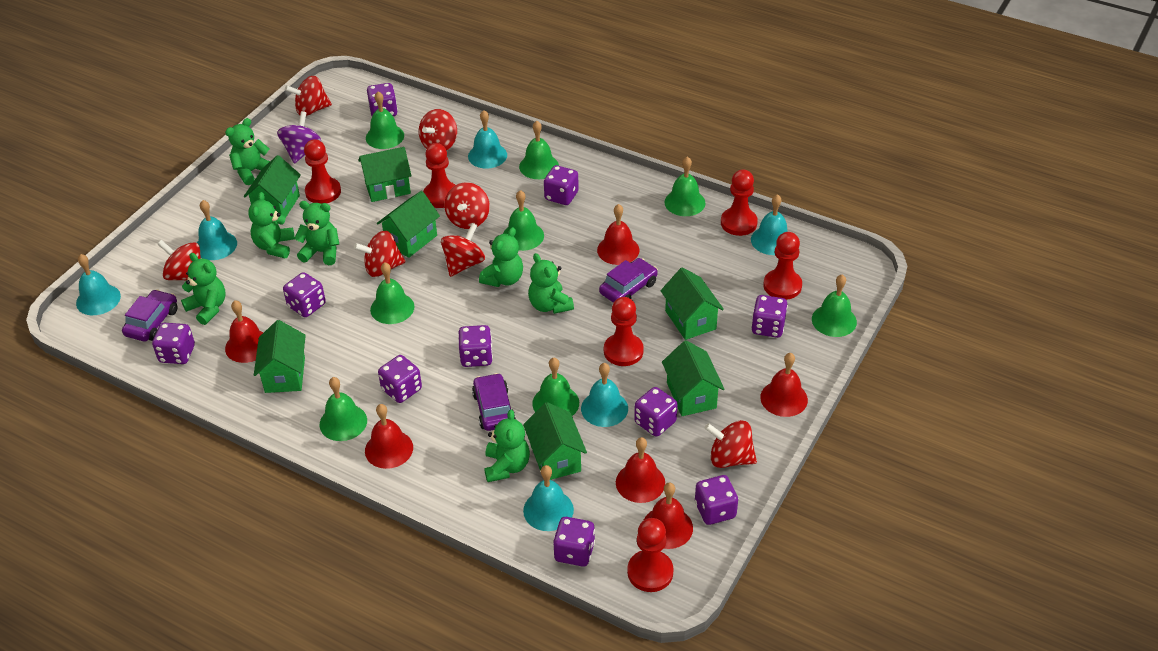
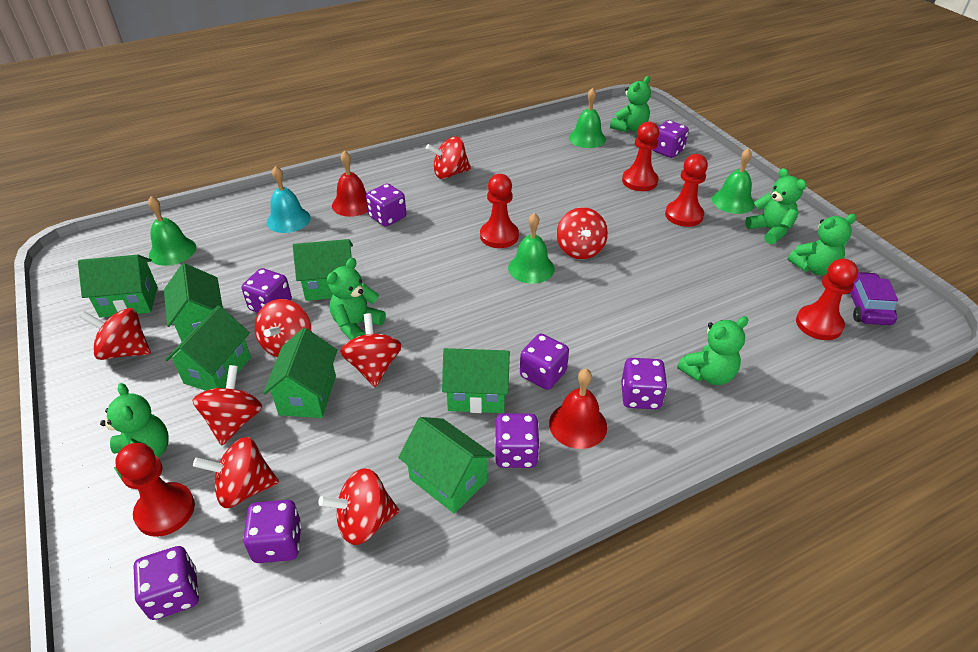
green bell: 8 -> 4
green teddy bear: 7 -> 6
purple car: 3 -> 1
purple dice: 10 -> 8
purple spinning top: 1 -> 0
red bell: 6 -> 2
red pawn: 6 -> 5
red spinning top: 7 -> 8
turquoise bell: 6 -> 1

